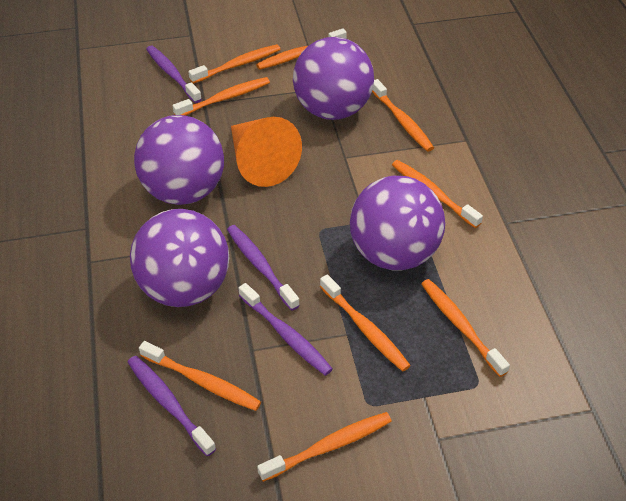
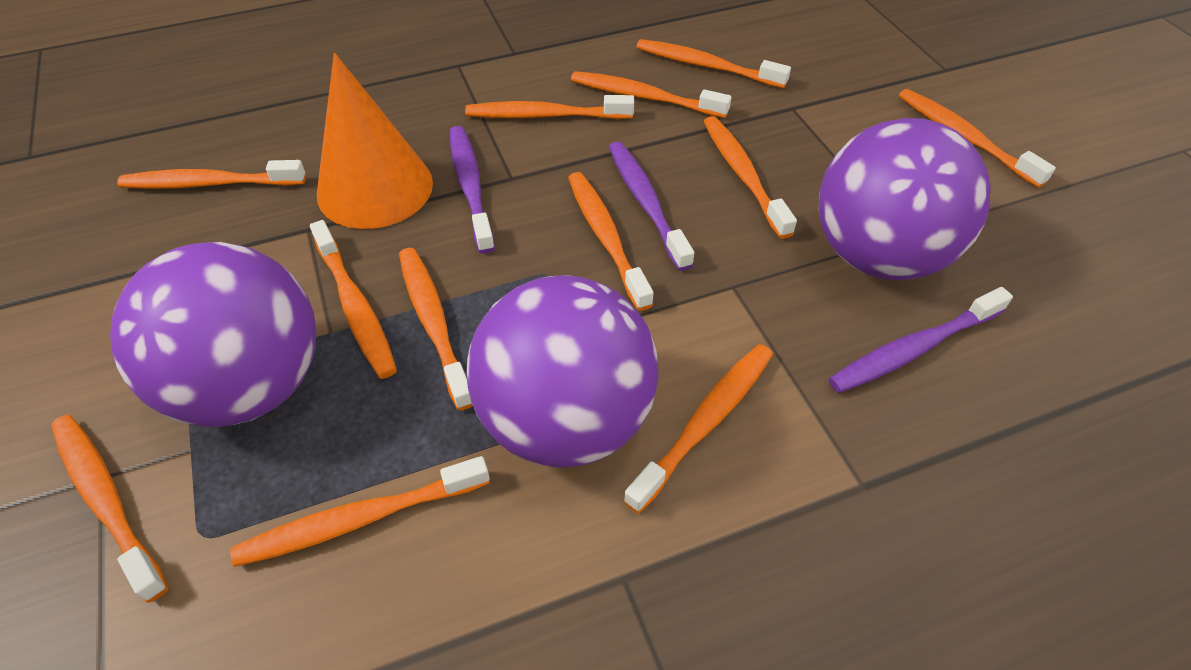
orange toothbrush: 9 -> 12
purple ball: 4 -> 3
purple toothbrush: 4 -> 3

